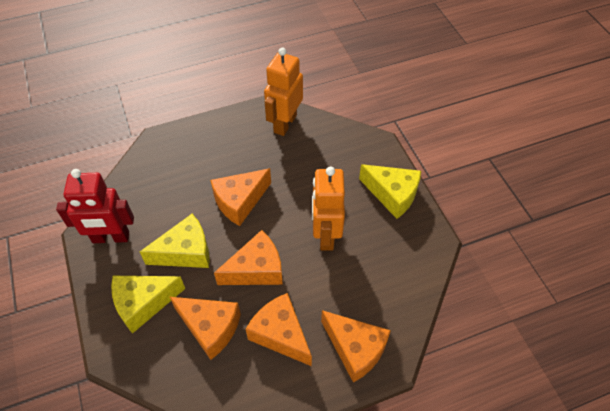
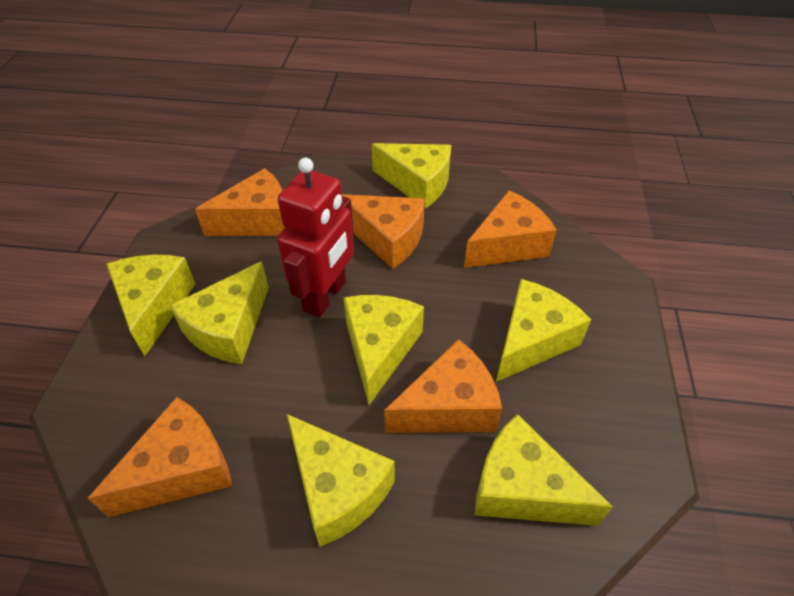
orange robot: 2 -> 0
yellow cheese: 3 -> 7

